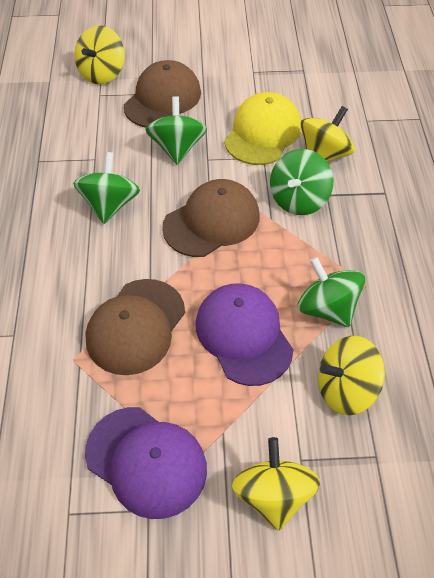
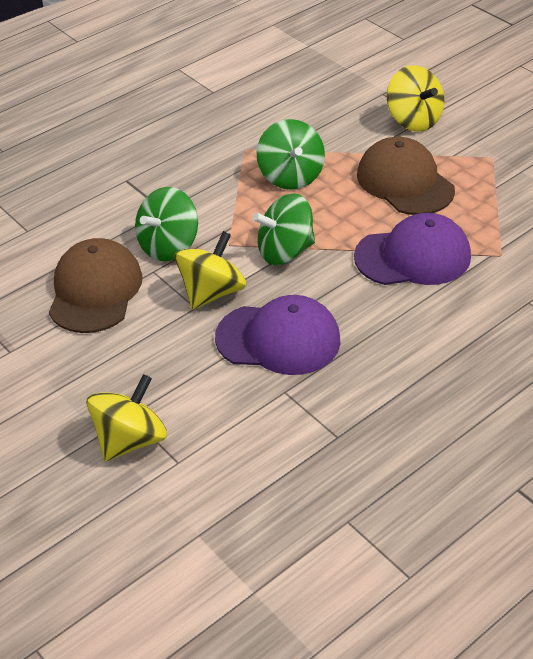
brown cap: 3 -> 2
green spinning top: 4 -> 3
yellow cap: 1 -> 0
yellow spinning top: 4 -> 3

